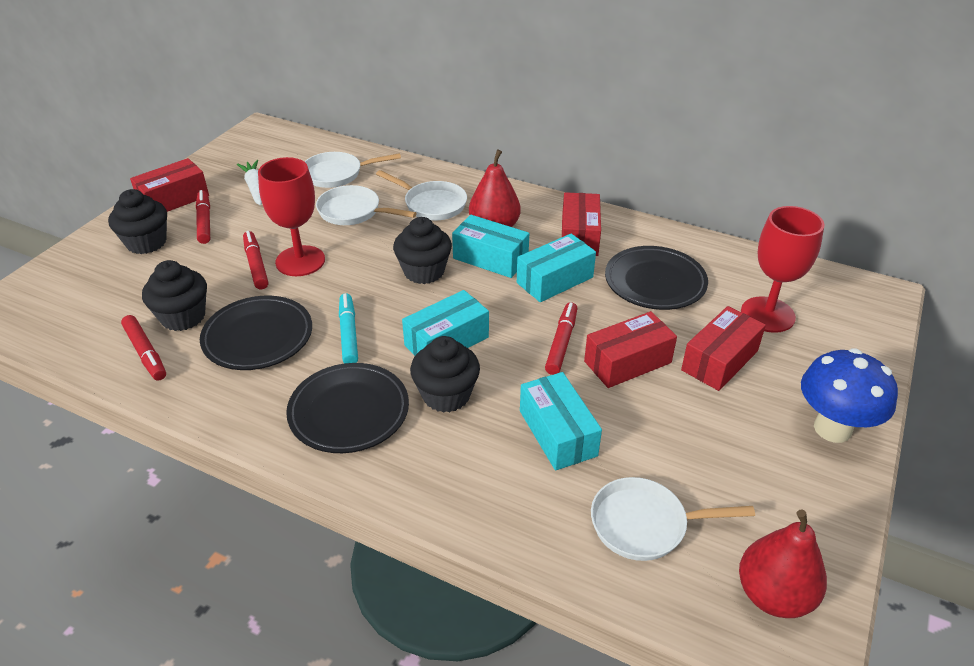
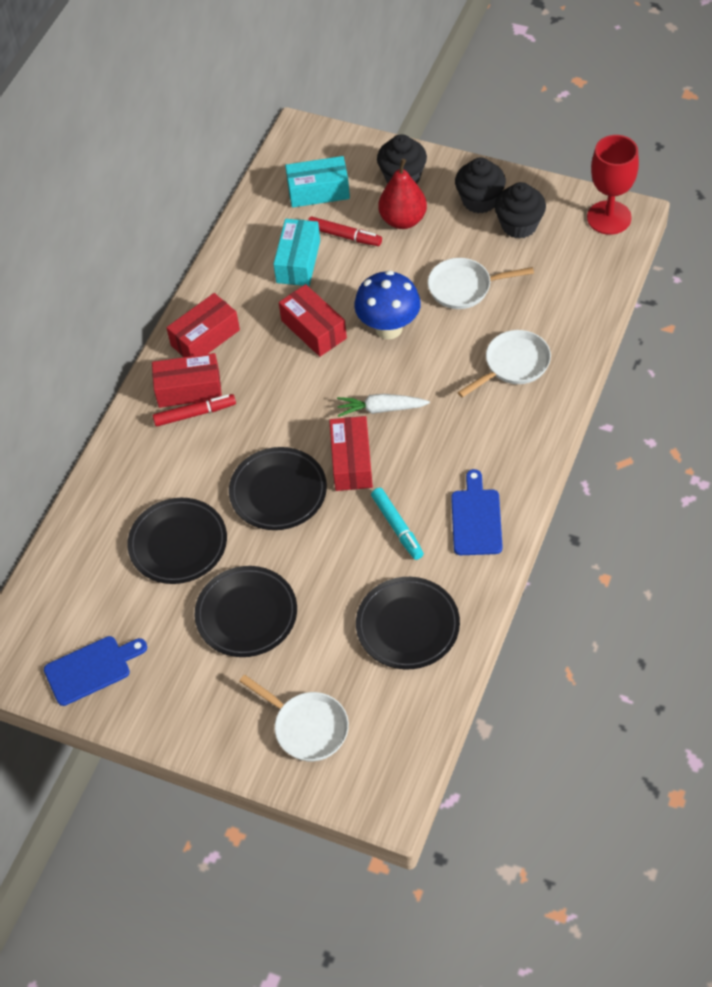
black cupcake: 4 -> 3
black plate: 3 -> 4
blue cutting board: 0 -> 2
red goblet: 2 -> 1
red marker: 4 -> 2
red pear: 2 -> 1
turquoise box: 4 -> 2
white pan: 4 -> 3

